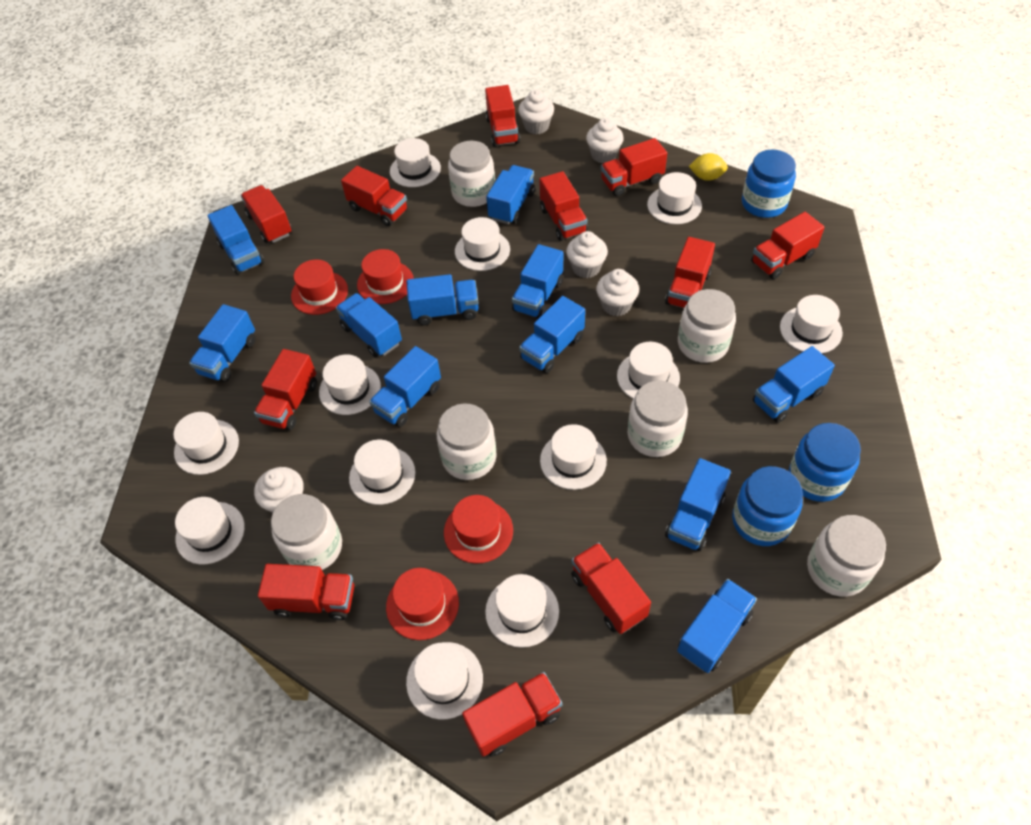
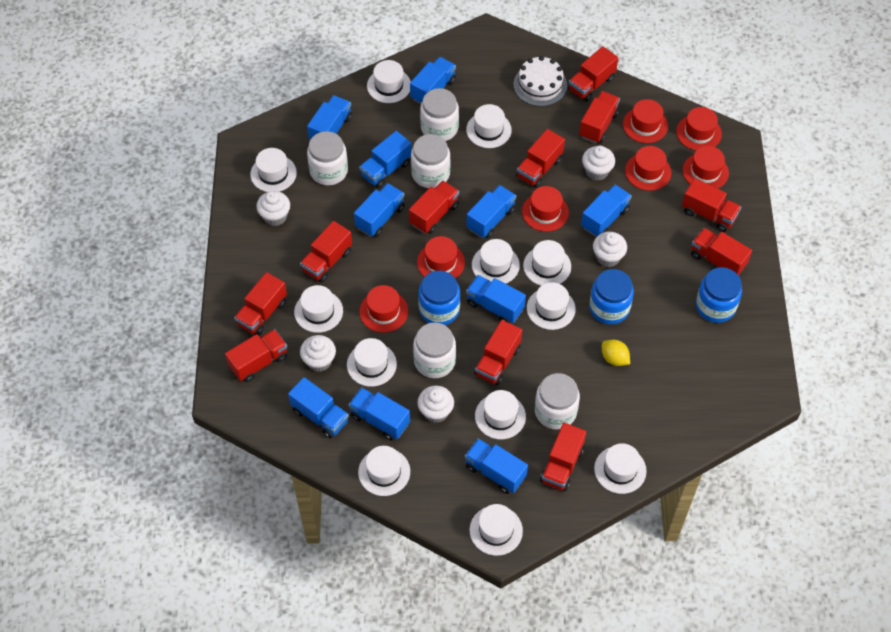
blue truck: 11 -> 10
red hat: 4 -> 7
white cake: 0 -> 1
white jar: 6 -> 5

